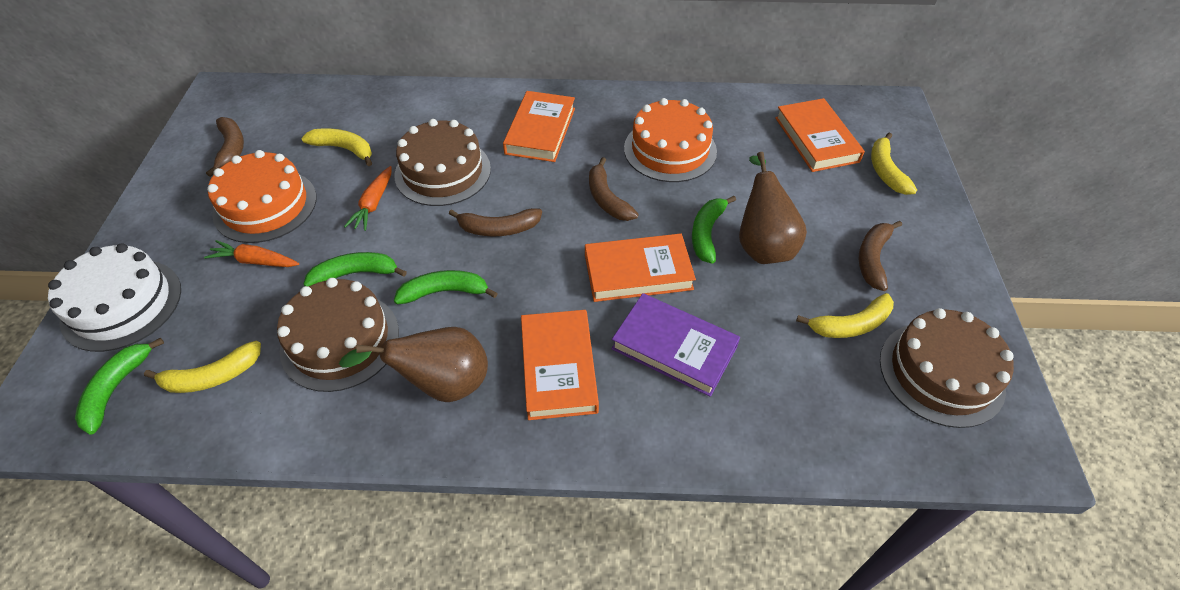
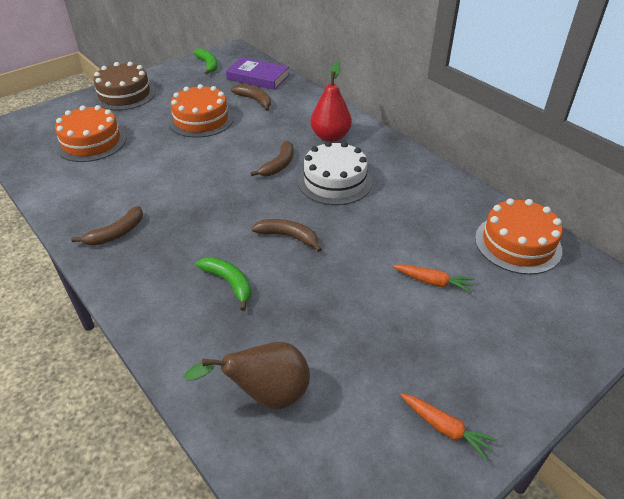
brown cake: 3 -> 1
brown pear: 2 -> 1
green banana: 4 -> 2
orange book: 4 -> 0
orange cake: 2 -> 3
red pear: 0 -> 1
yellow banana: 4 -> 0

